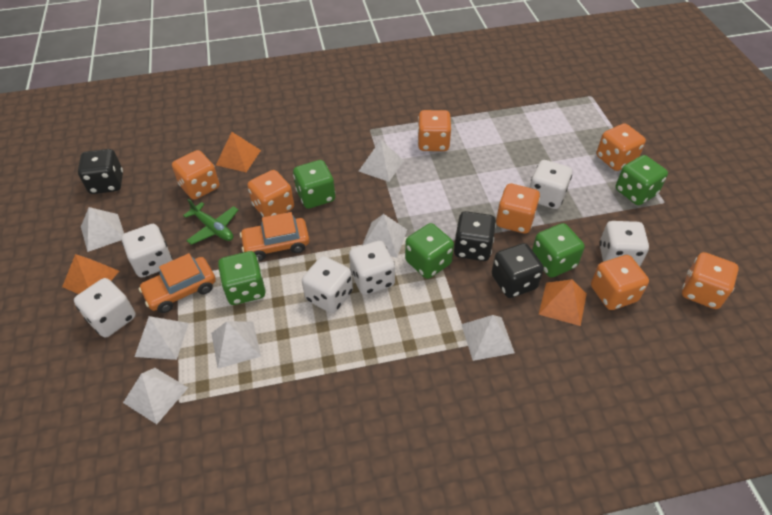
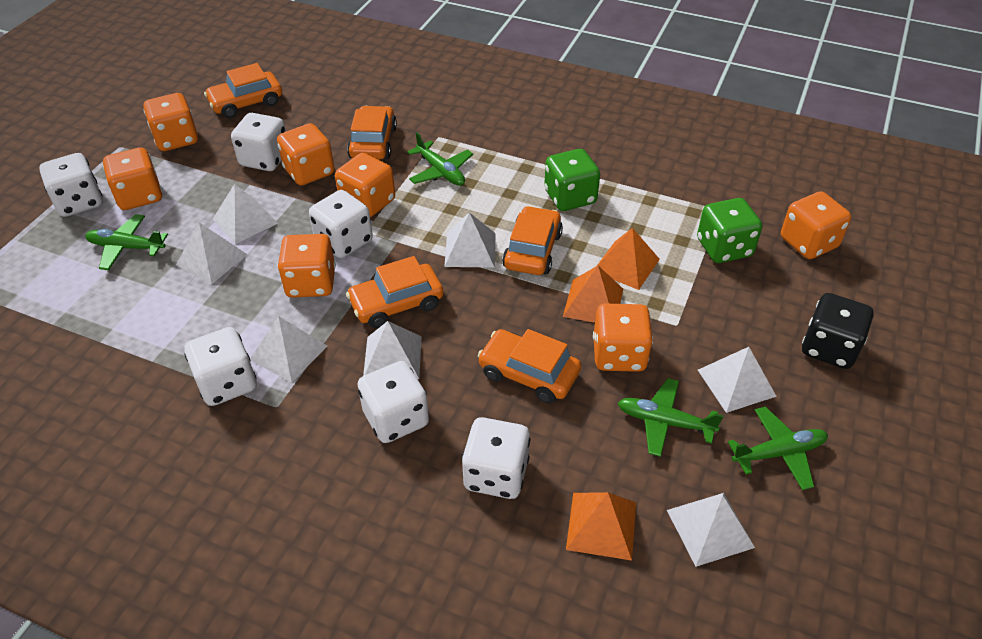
black dice: 3 -> 1
green dice: 5 -> 2
green plane: 1 -> 4
orange car: 2 -> 5

